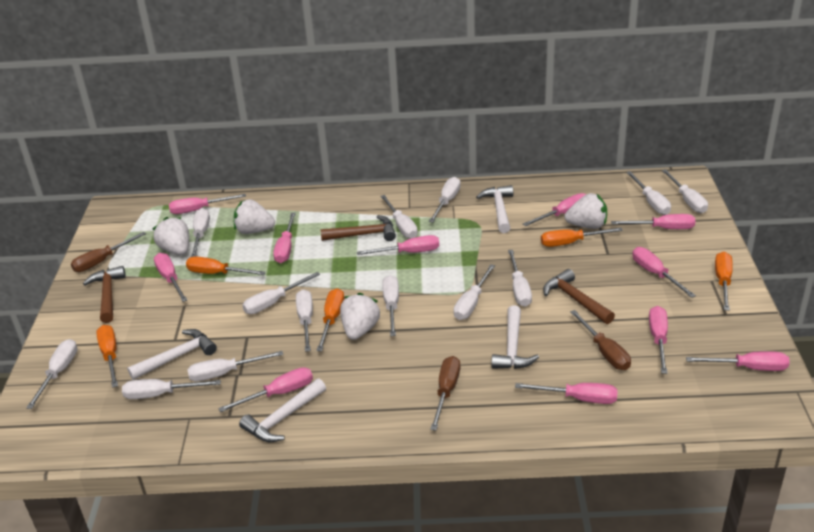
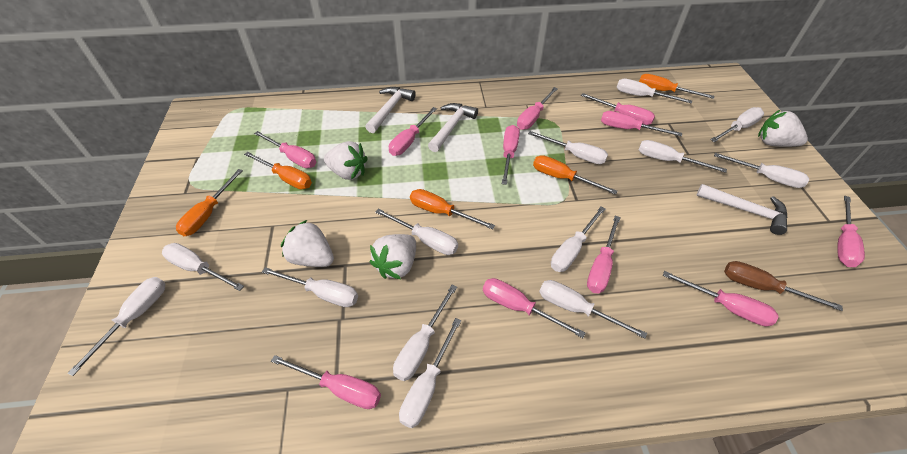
brown hammer: 3 -> 0
brown screwdriver: 3 -> 1
white hammer: 4 -> 3

